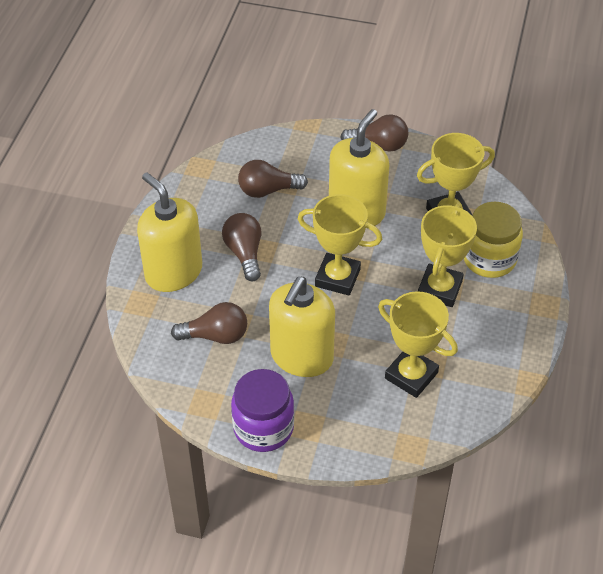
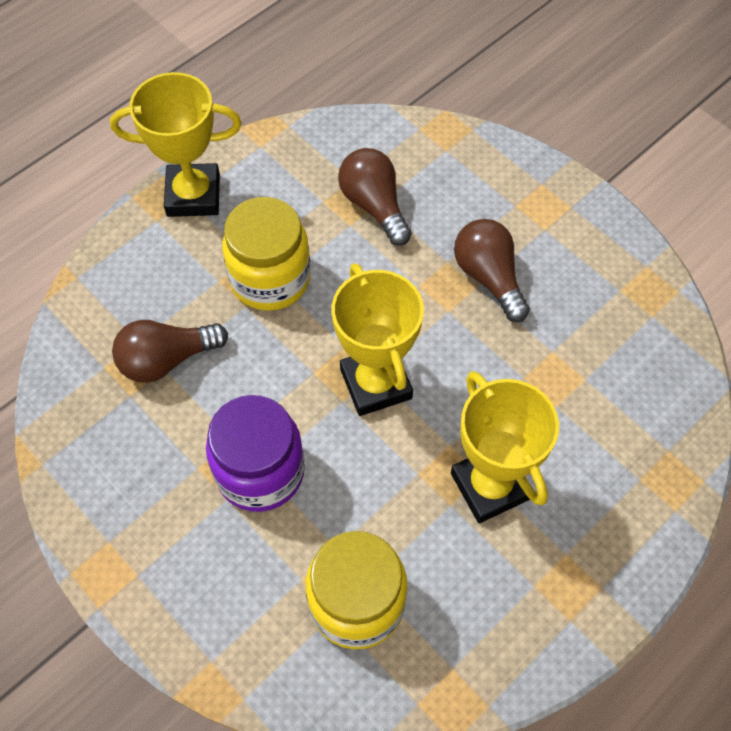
brown light bulb: 4 -> 3
yellow jar: 1 -> 2
yellow soap dispenser: 3 -> 0
yellow trophy: 4 -> 3

